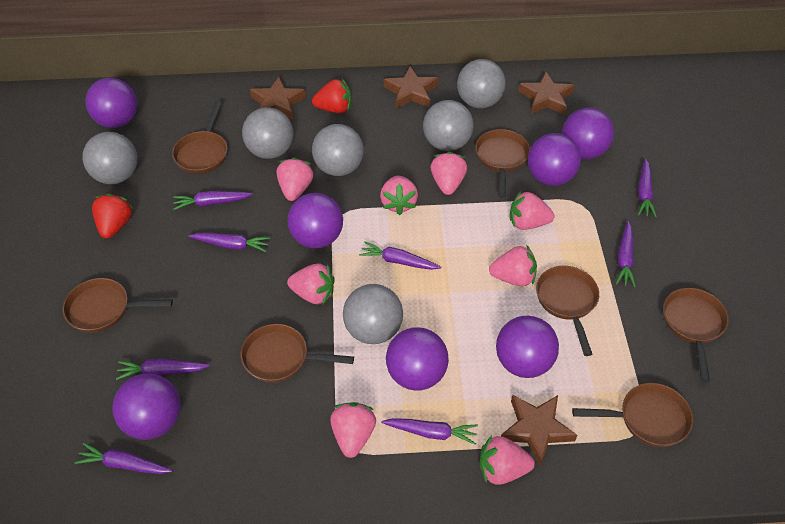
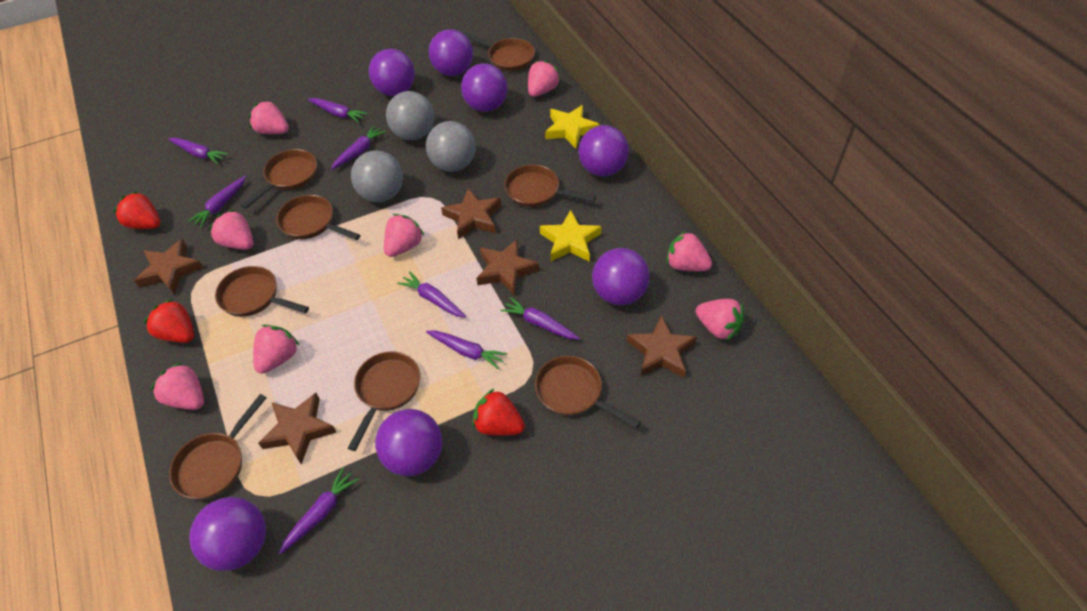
brown pan: 7 -> 8
brown star: 4 -> 5
grey ball: 6 -> 3
red strawberry: 2 -> 3
yellow star: 0 -> 2

